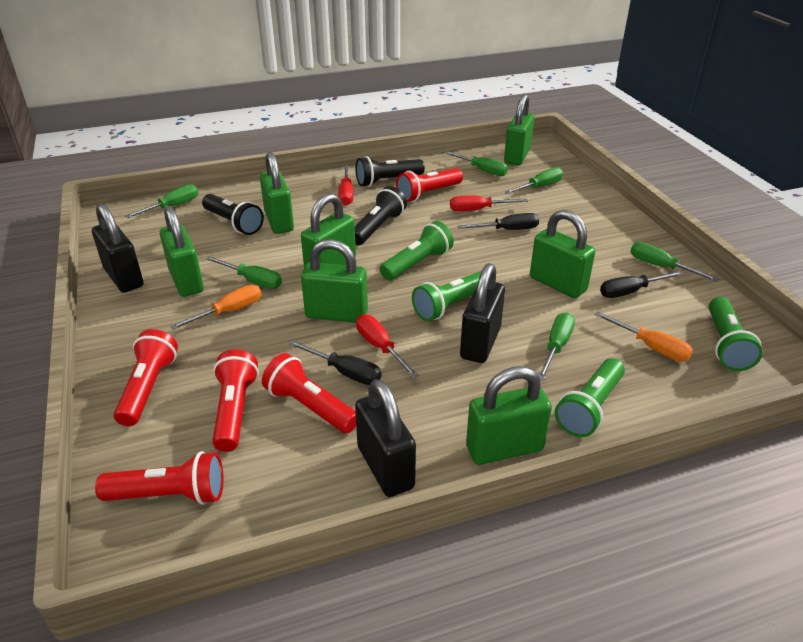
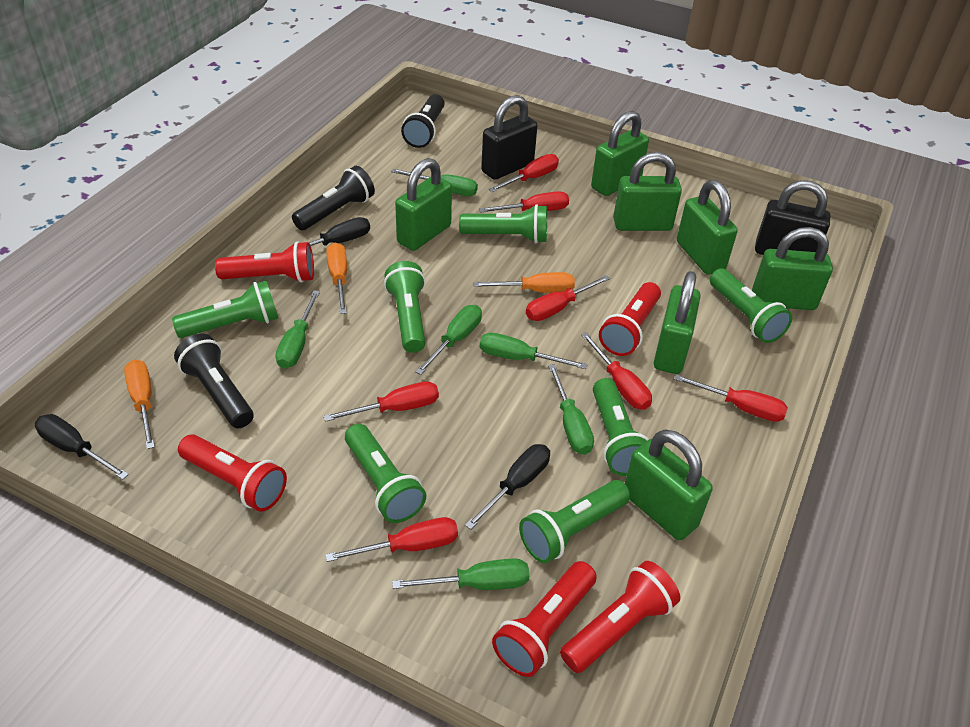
black padlock: 3 -> 2
green flashlight: 4 -> 7
orange screwdriver: 2 -> 3
red screwdriver: 3 -> 7

